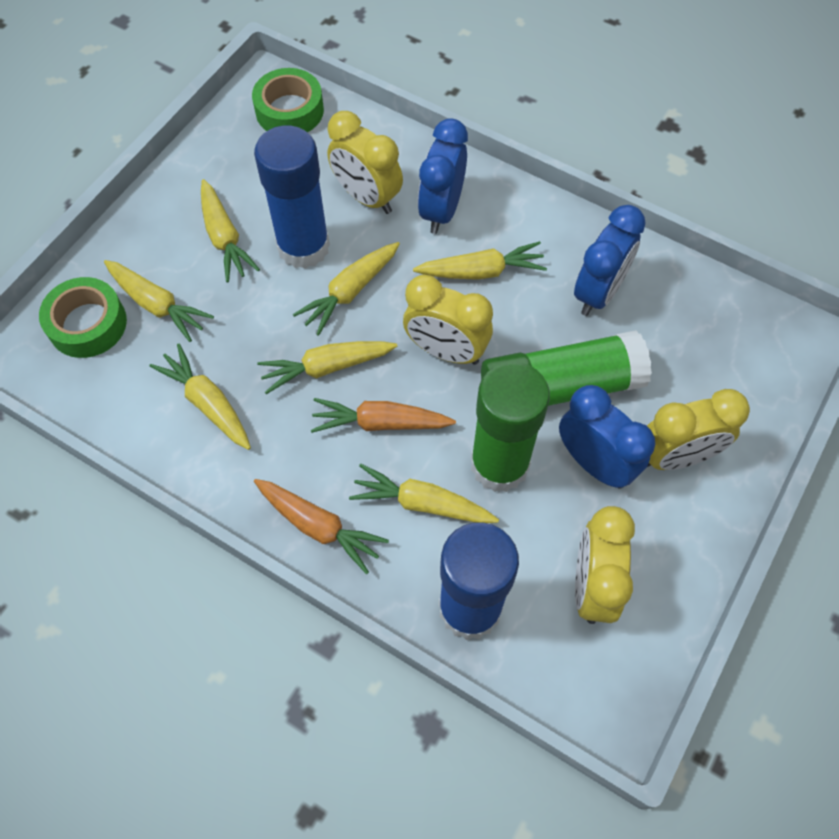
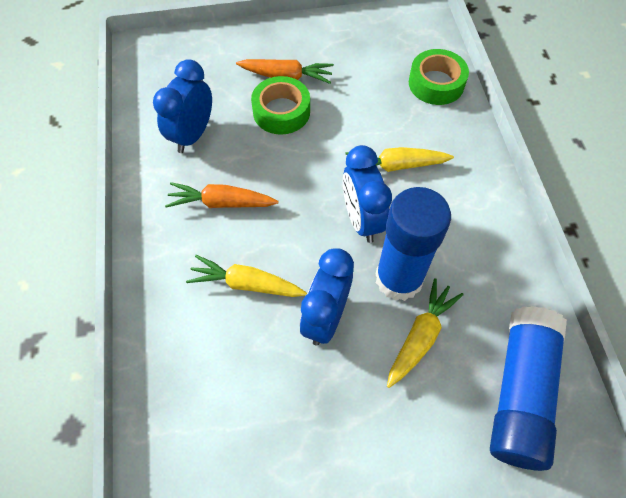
green glue stick: 2 -> 0
yellow carrot: 7 -> 3
yellow clock: 4 -> 0

